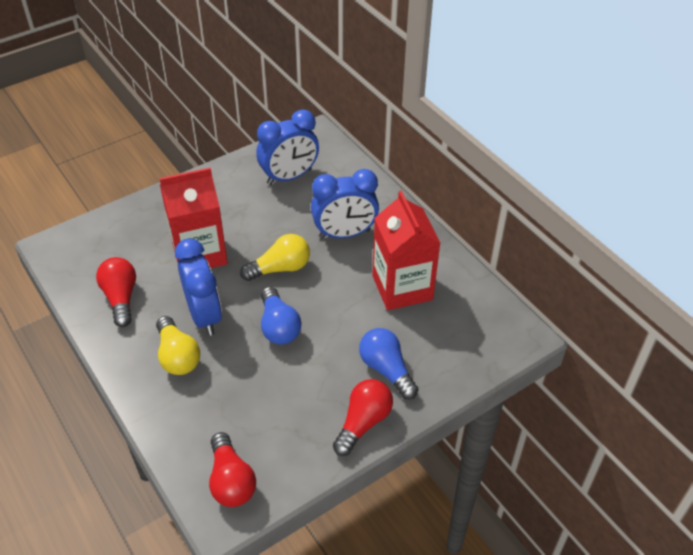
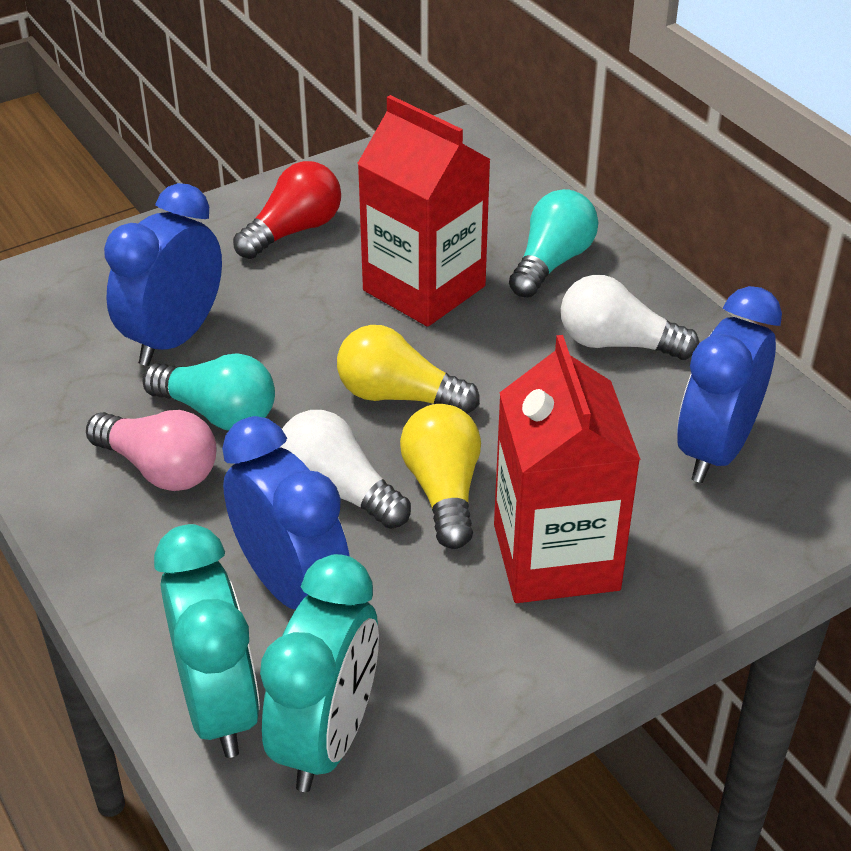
blue light bulb: 2 -> 0
pink light bulb: 0 -> 1
red light bulb: 3 -> 1
turquoise clock: 0 -> 2
turquoise light bulb: 0 -> 2
white light bulb: 0 -> 2

